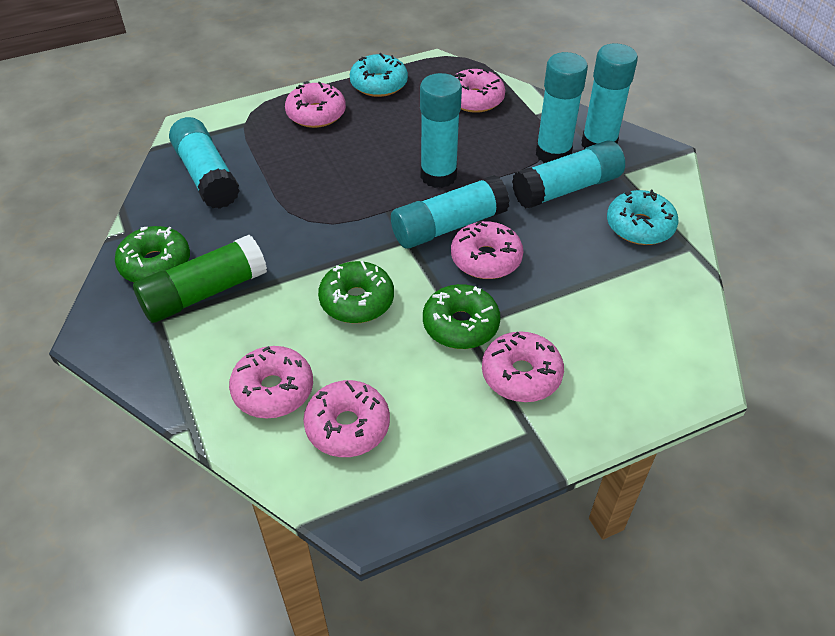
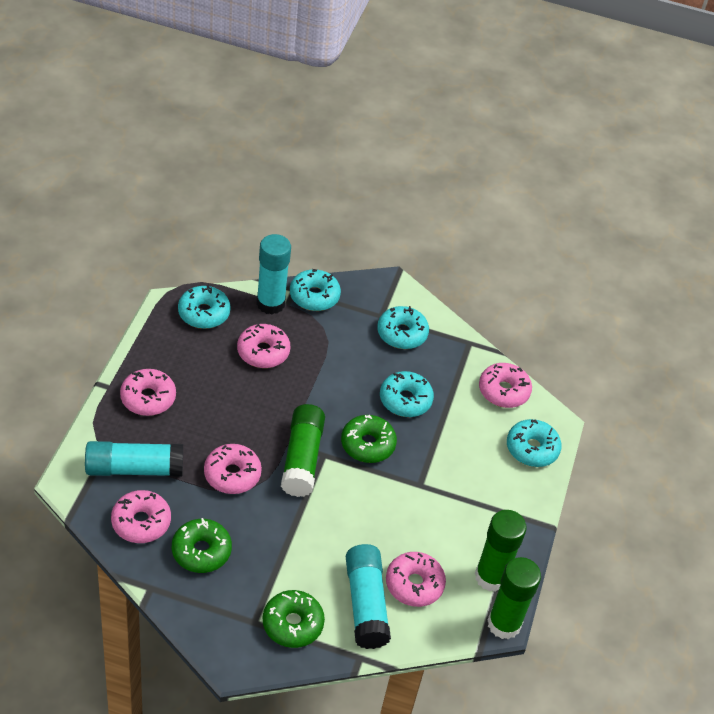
green glue stick: 1 -> 3
turquoise donut: 2 -> 5
turquoise glue stick: 6 -> 3

